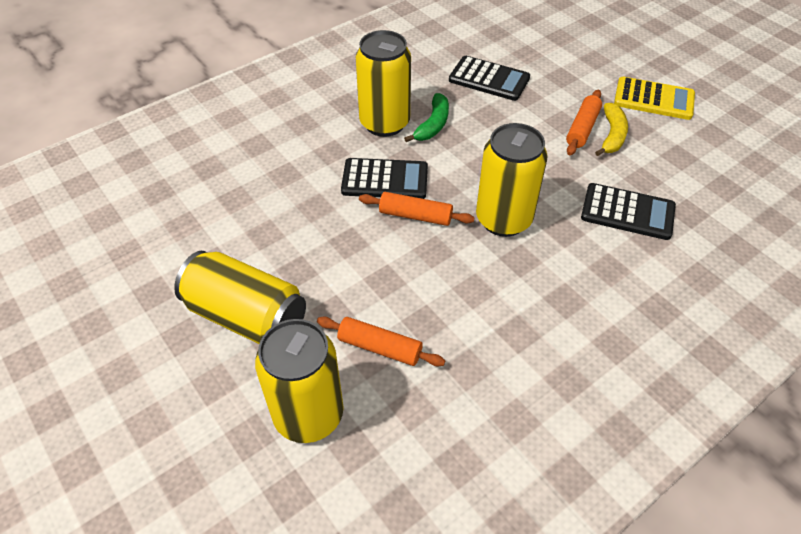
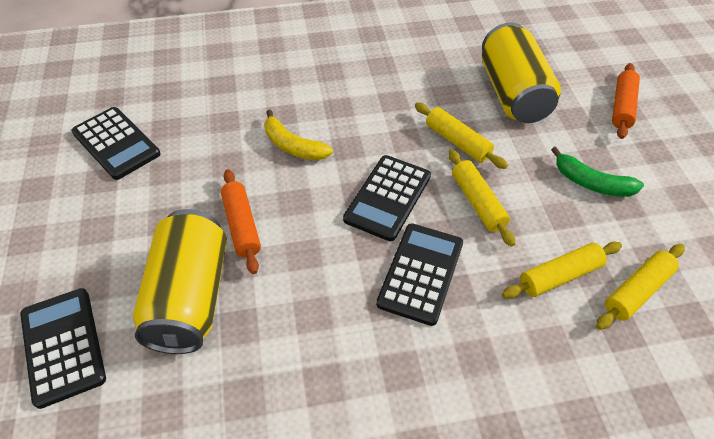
black calculator: 3 -> 4
orange rolling pin: 3 -> 2
yellow calculator: 1 -> 0
yellow can: 4 -> 2
yellow rolling pin: 0 -> 4

